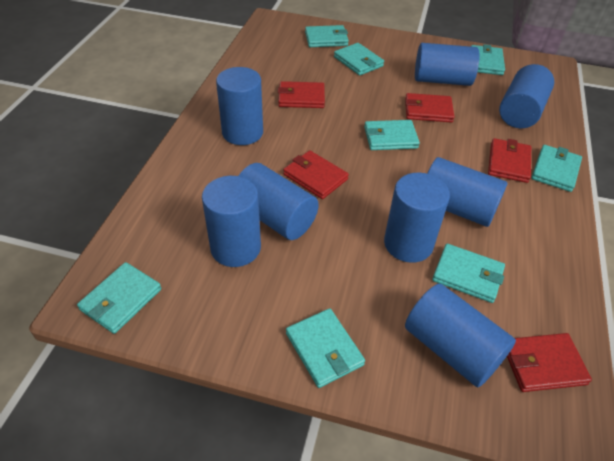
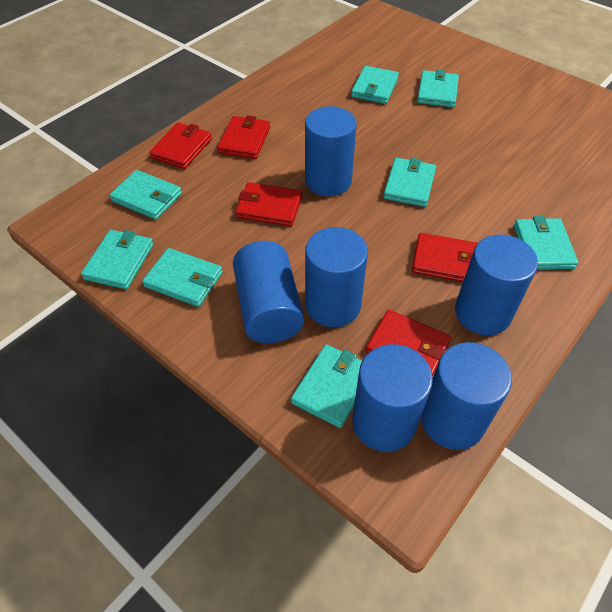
blue cylinder: 8 -> 6

